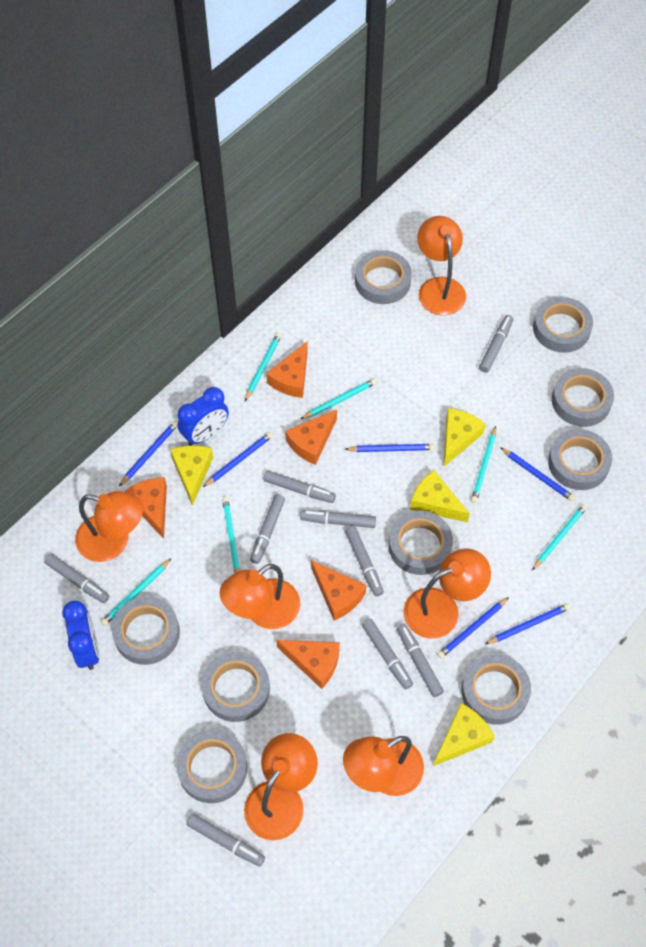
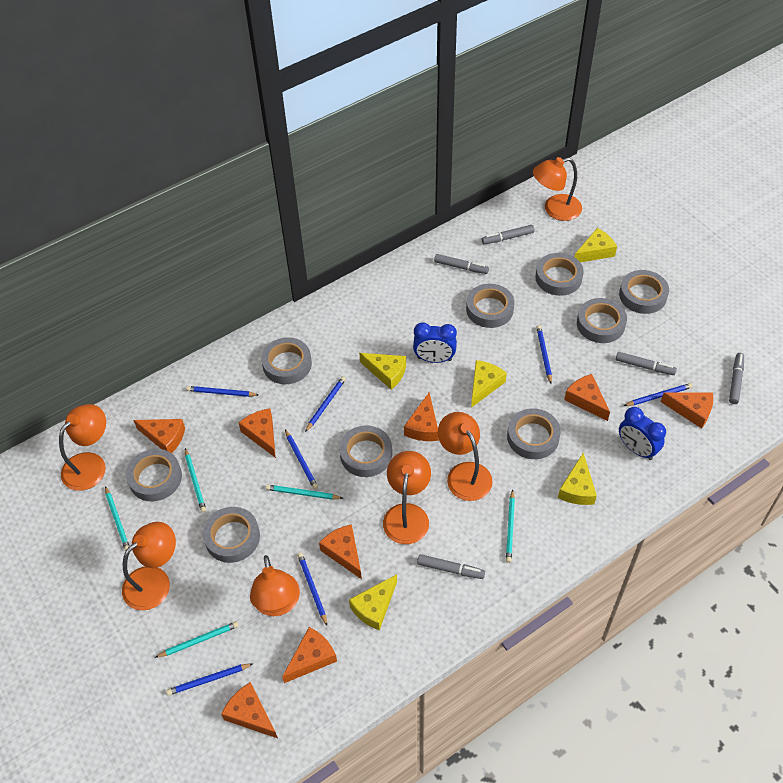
blue pencil: 6 -> 7
grey marker: 9 -> 5
orange cheese: 5 -> 8
turquoise pencil: 6 -> 5
yellow cheese: 4 -> 5

